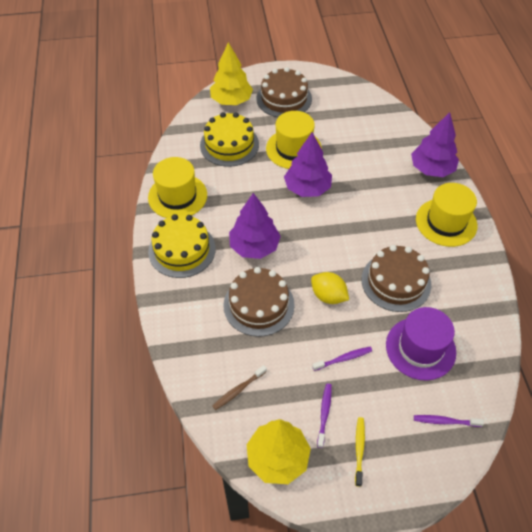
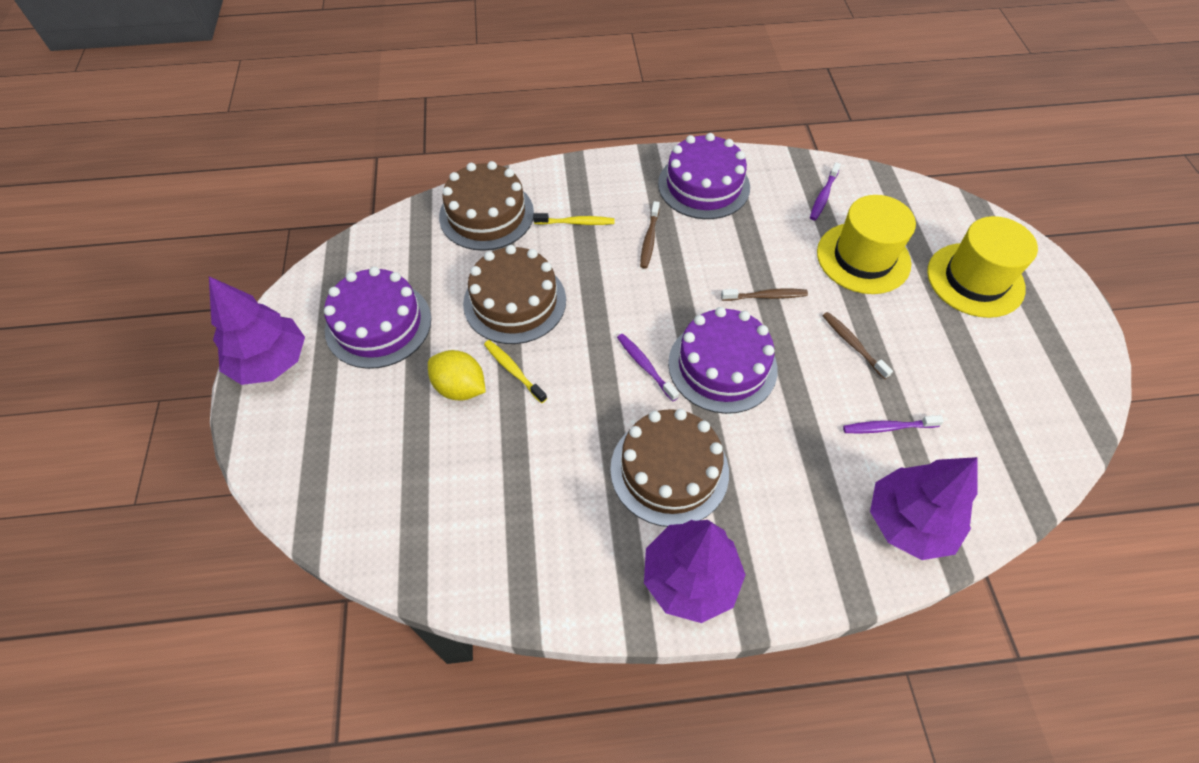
brown toothbrush: 1 -> 3
purple cake: 0 -> 3
purple hat: 1 -> 0
yellow cake: 2 -> 0
yellow hat: 3 -> 2
yellow toothbrush: 1 -> 2
yellow tree: 2 -> 0

